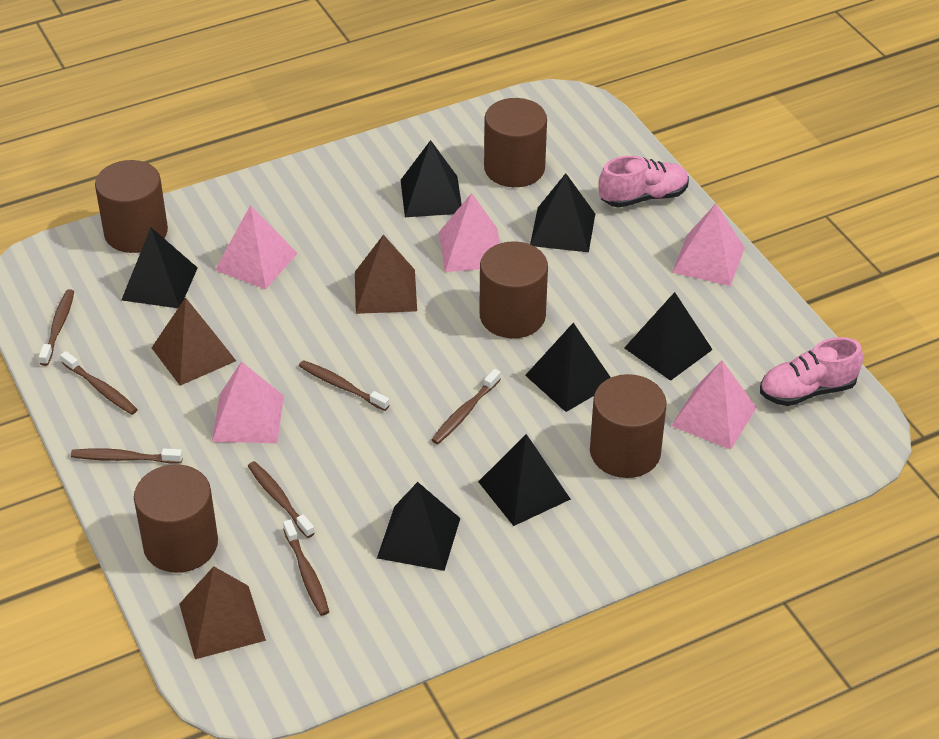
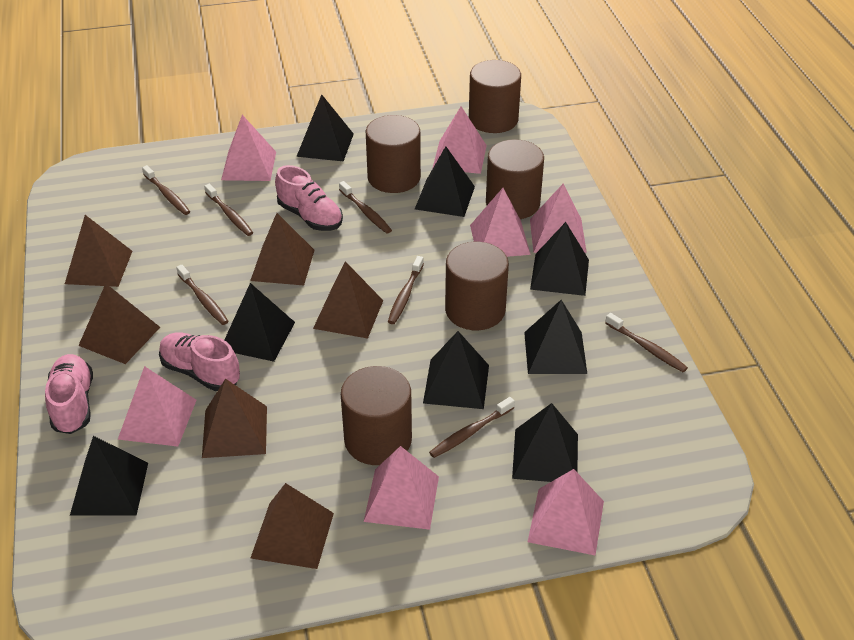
black pyramid: 7 -> 8
brown pyramid: 3 -> 6
pink pyramid: 5 -> 7
pink shoe: 2 -> 3

